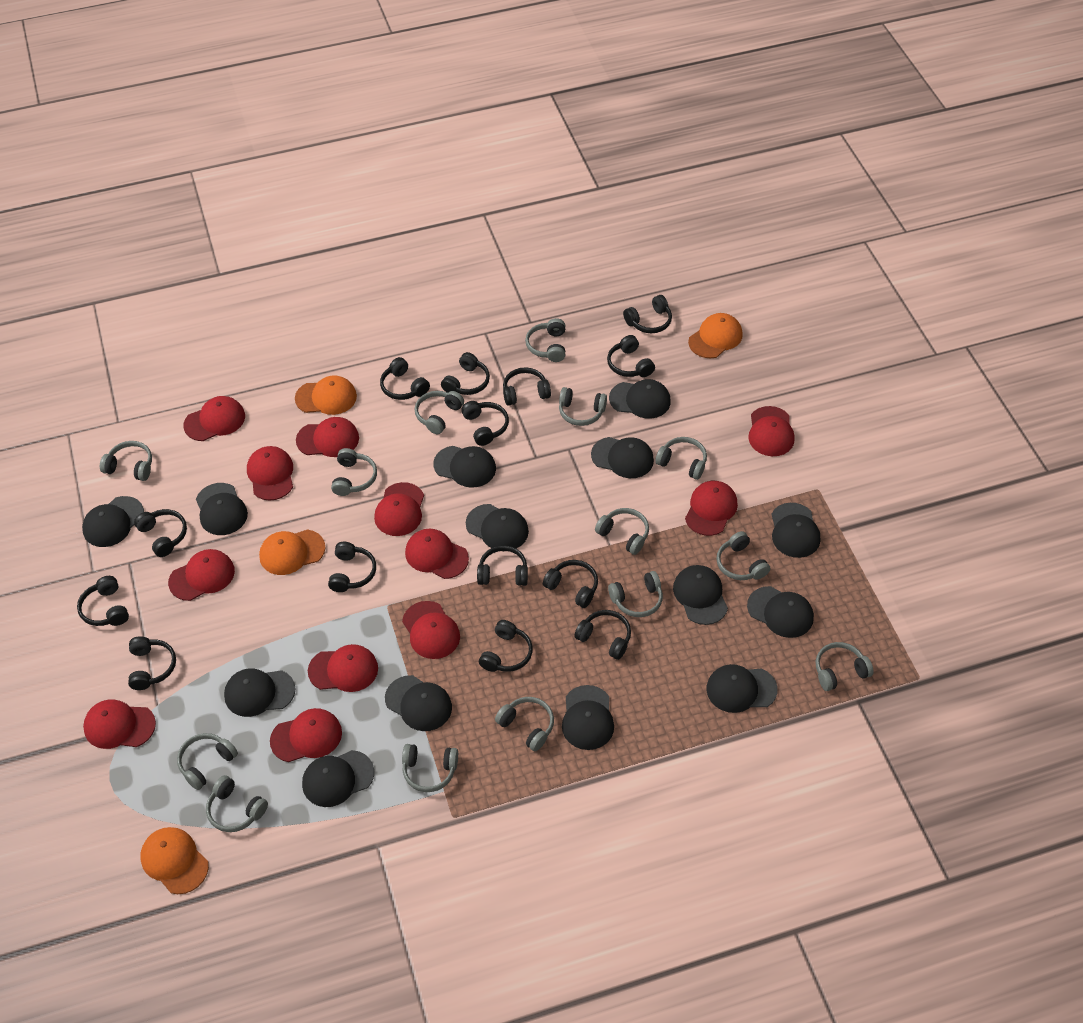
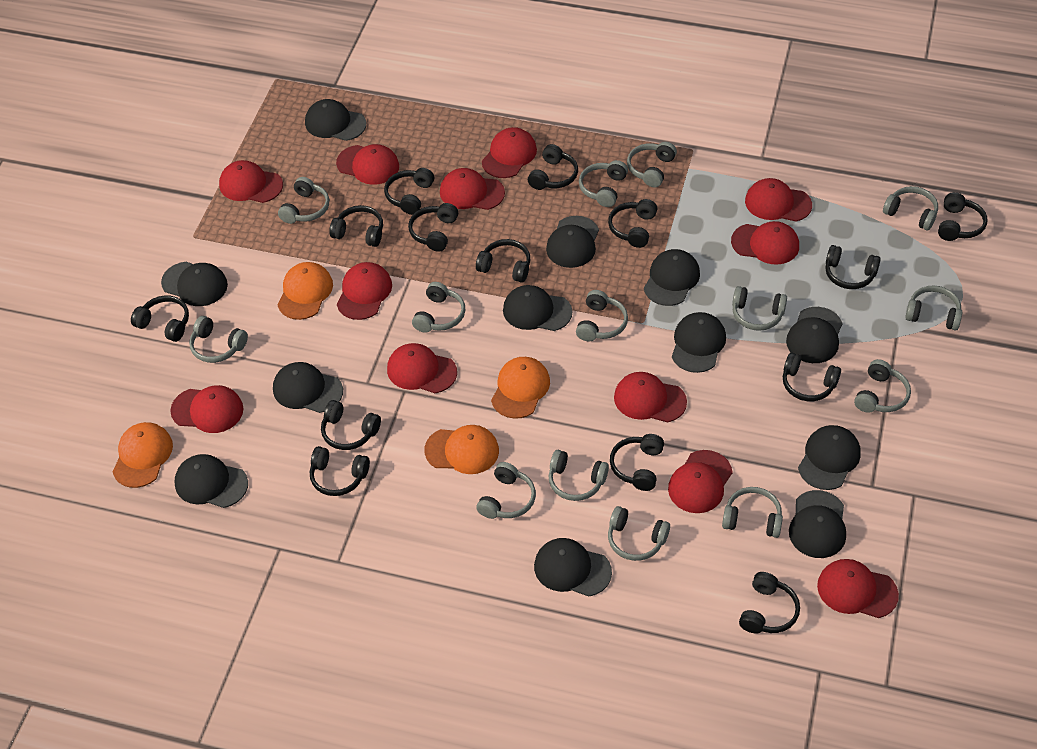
black cap: 14 -> 12

